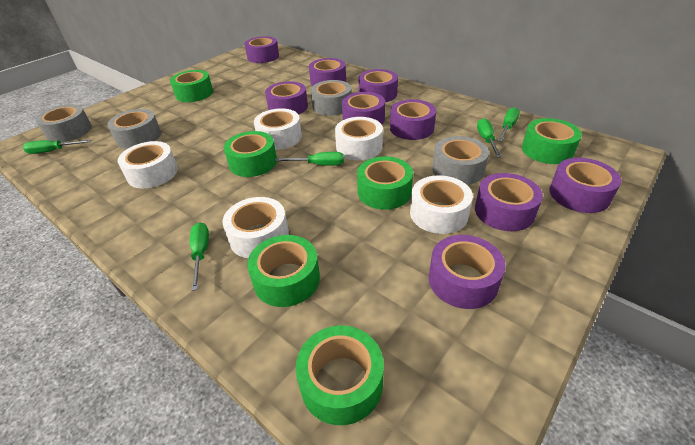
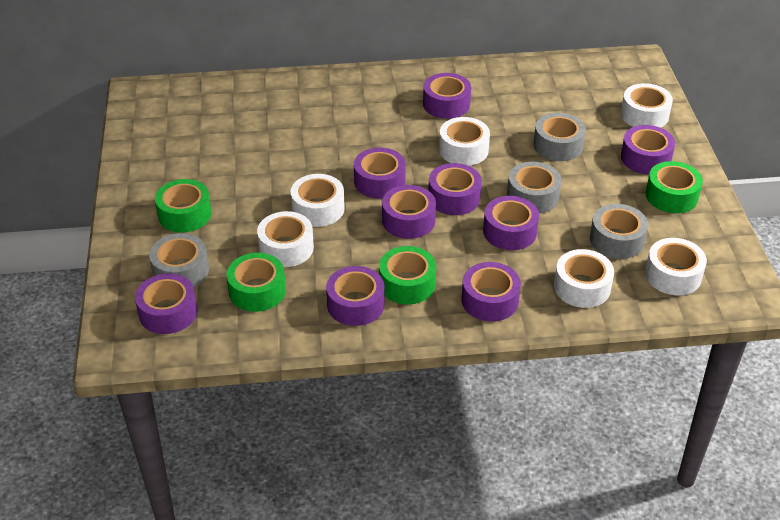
green screwdriver: 5 -> 0
green tape: 6 -> 4
white tape: 5 -> 6

